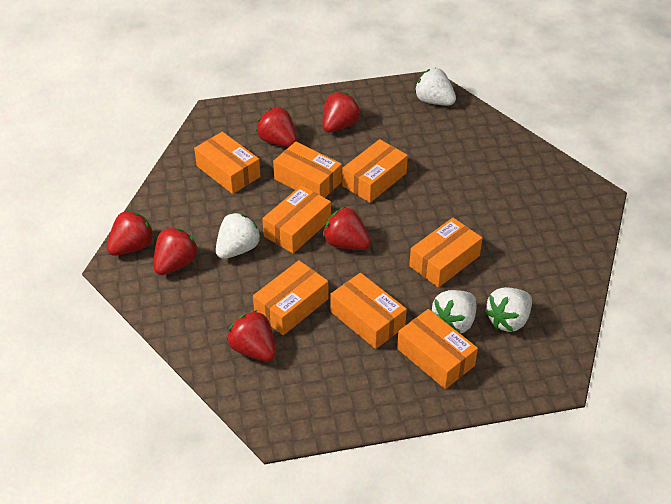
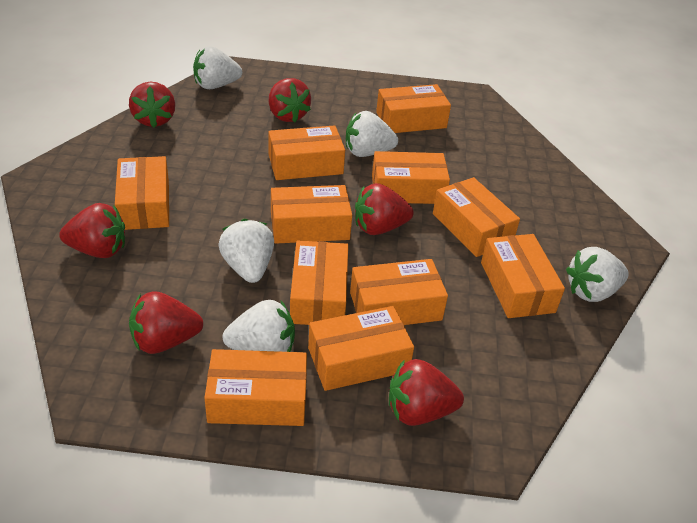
orange box: 8 -> 11
white strawberry: 4 -> 5

